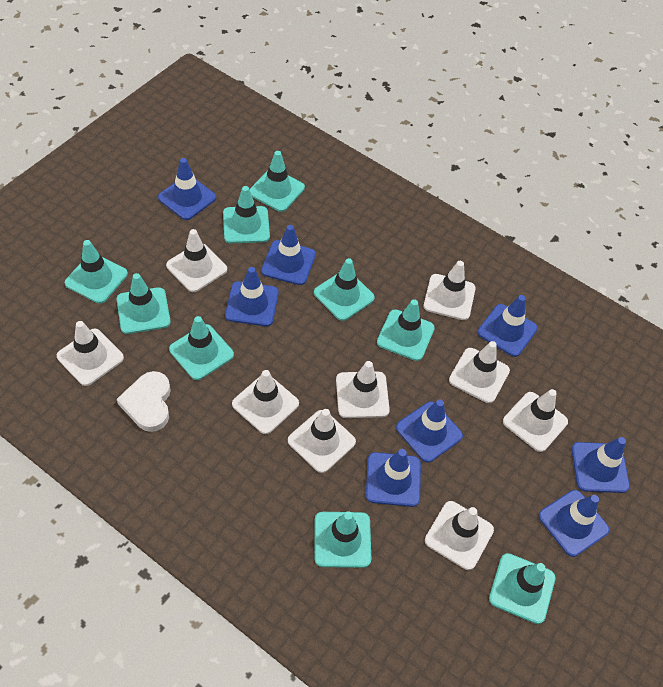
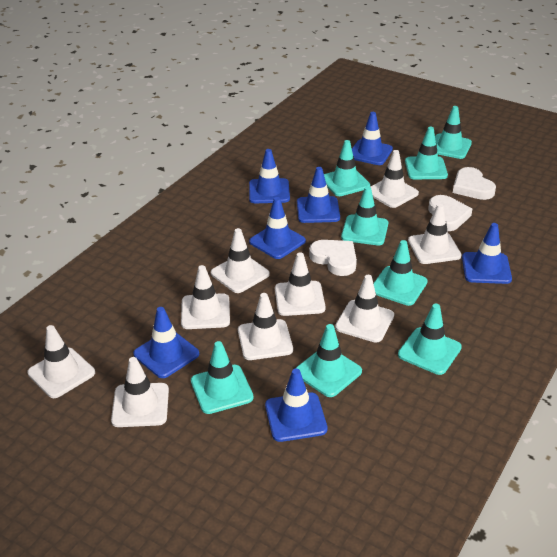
blue traffic cone: 8 -> 7
turquoise traffic cone: 9 -> 8
white heart: 1 -> 3

